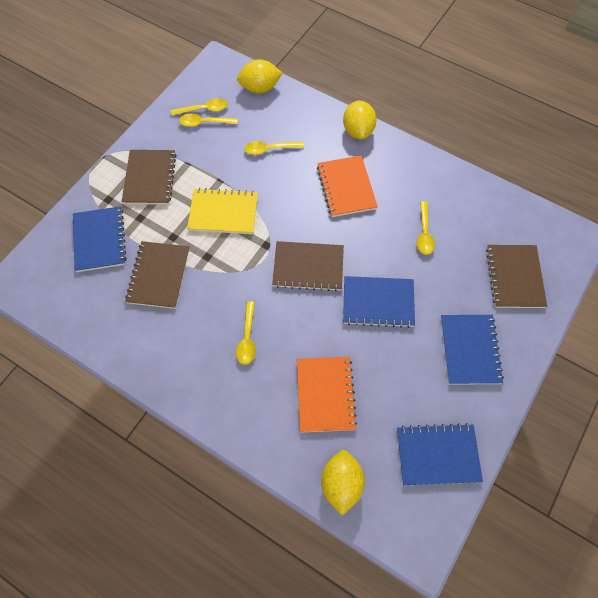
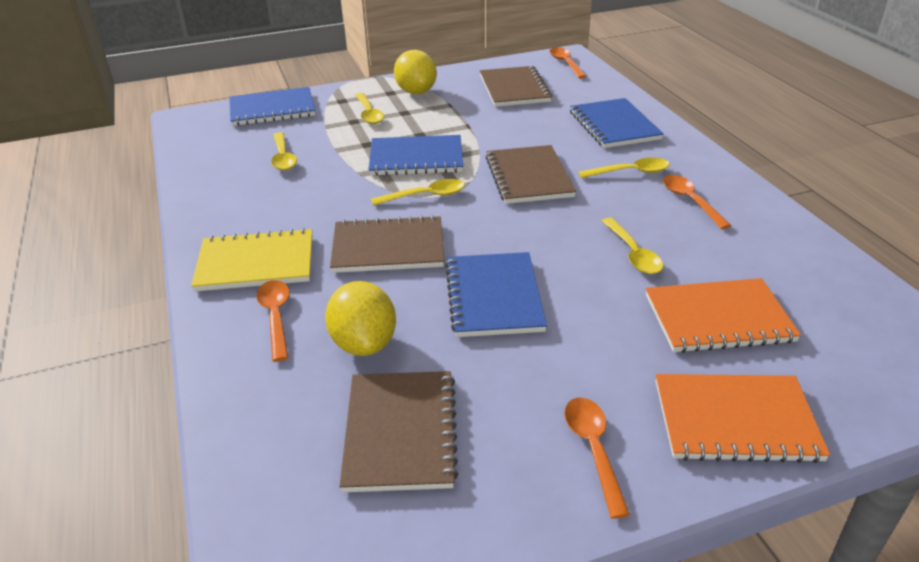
orange spoon: 0 -> 4
yellow lemon: 3 -> 2

